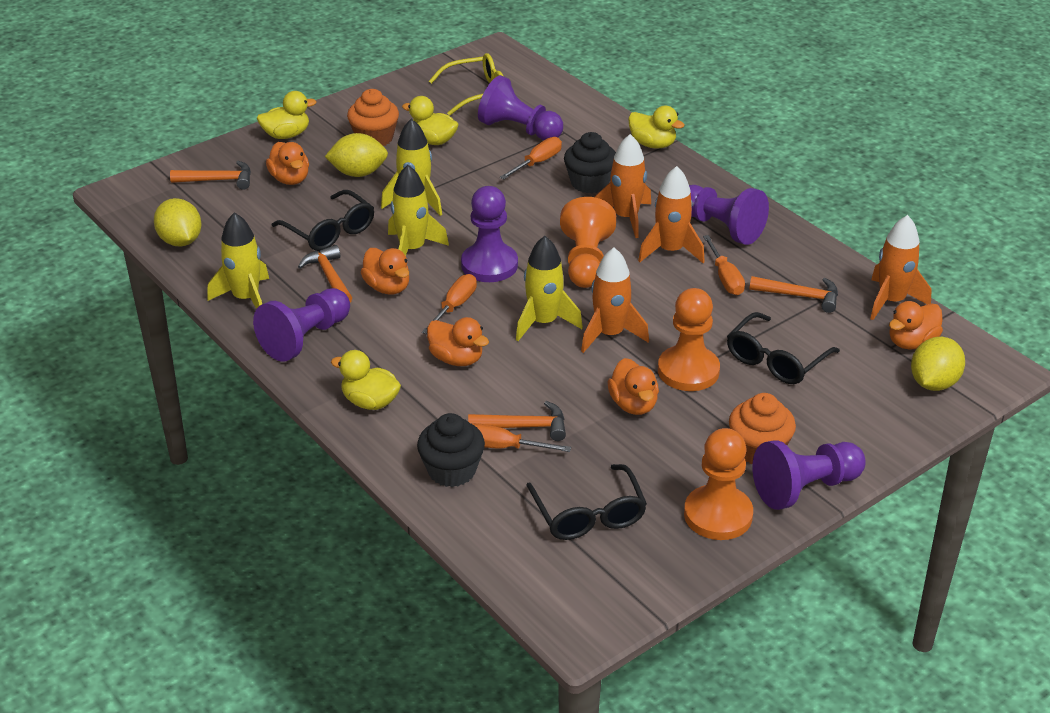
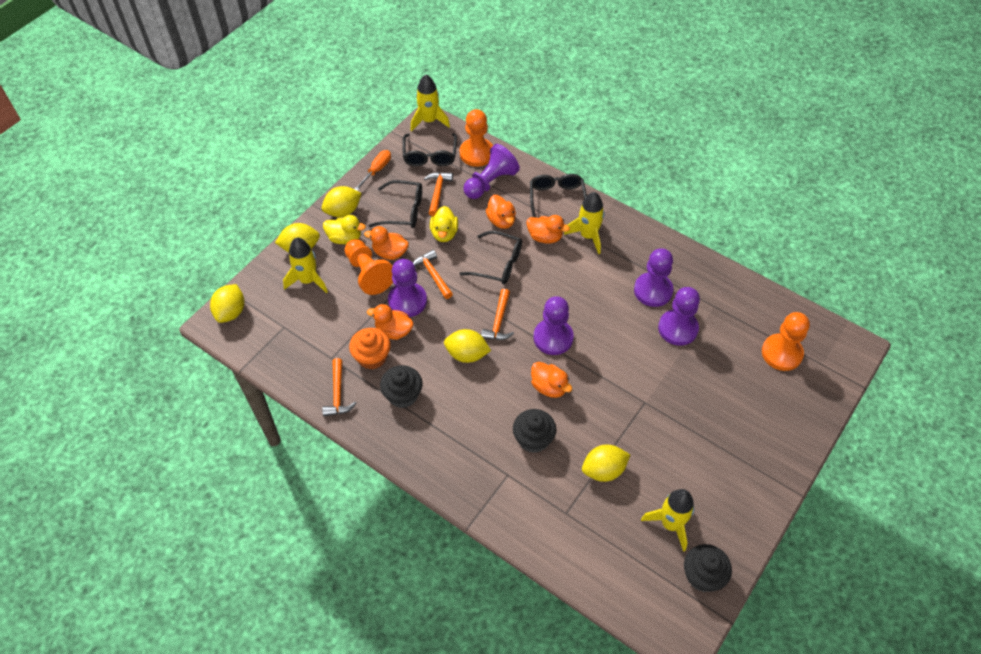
black cupcake: 2 -> 3
black glasses: 3 -> 4
orange cupcake: 2 -> 1
orange rocket: 4 -> 0
orange screwdriver: 4 -> 1
yellow duck: 4 -> 2
yellow glasses: 1 -> 0
yellow lemon: 3 -> 5

